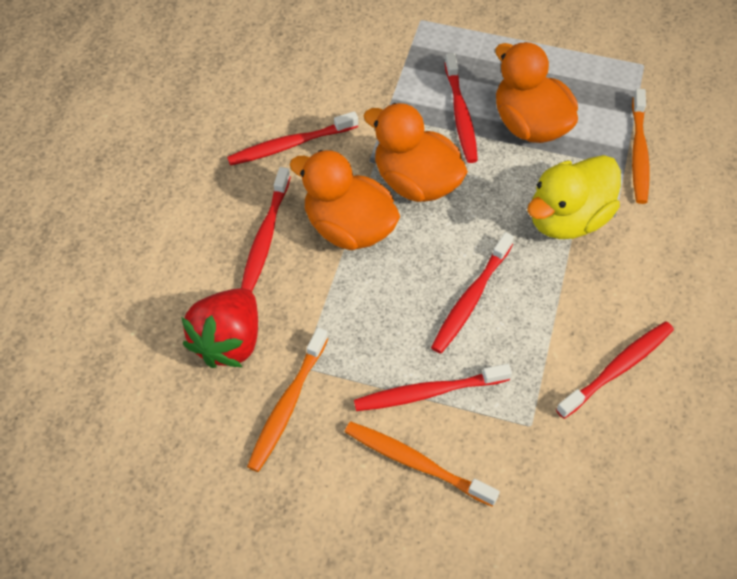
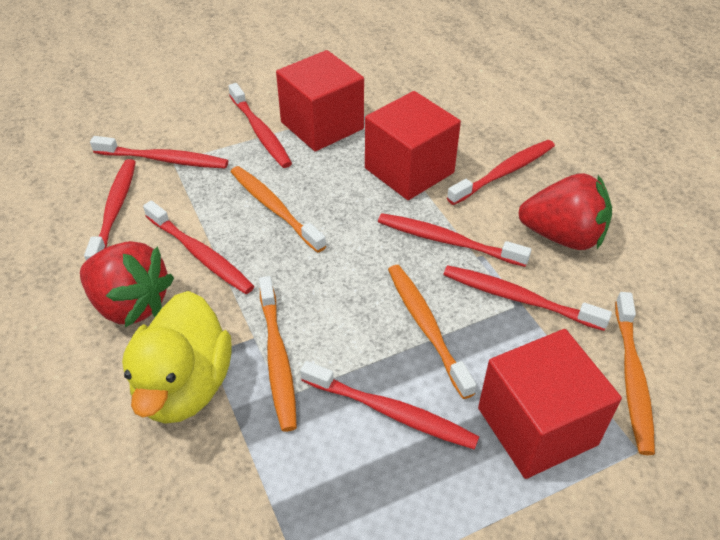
orange duck: 3 -> 0
orange toothbrush: 3 -> 4
red cube: 0 -> 3
red strawberry: 1 -> 2
red toothbrush: 6 -> 8

